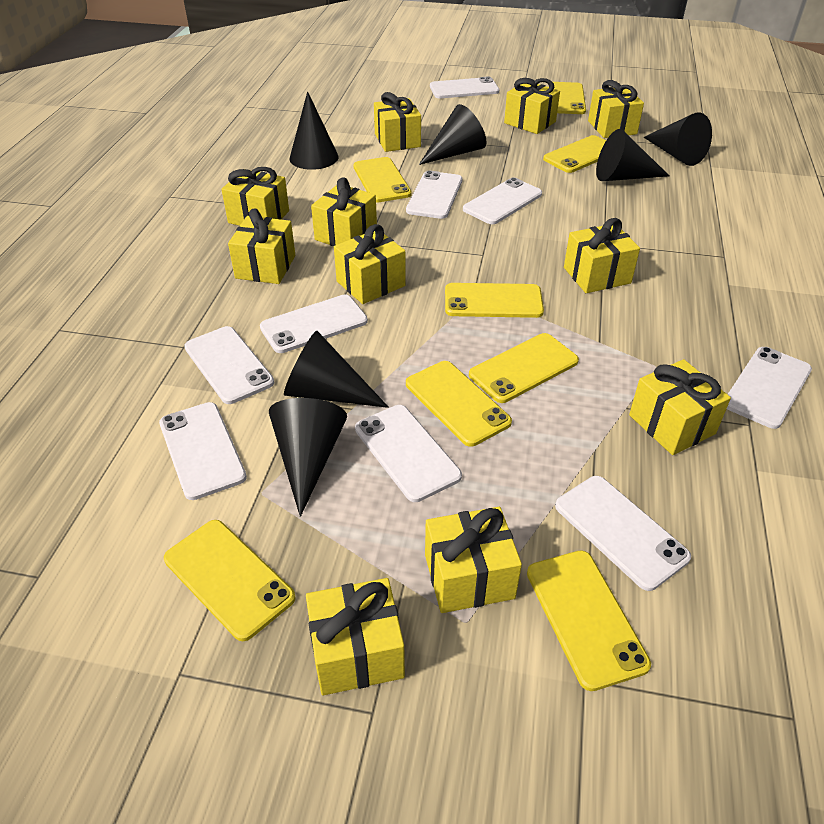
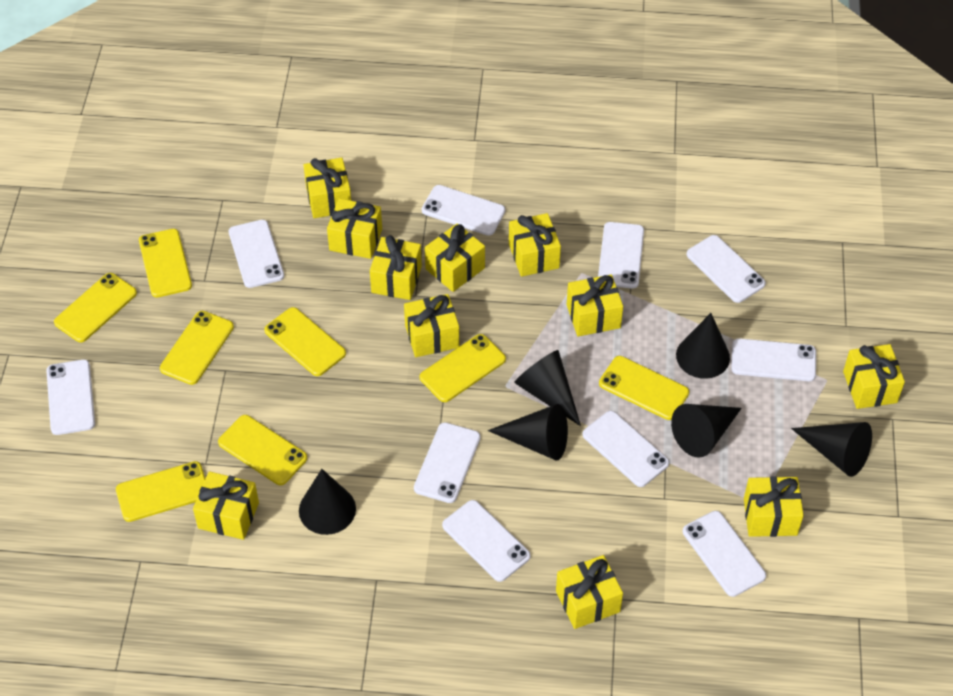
white phone: 9 -> 10

